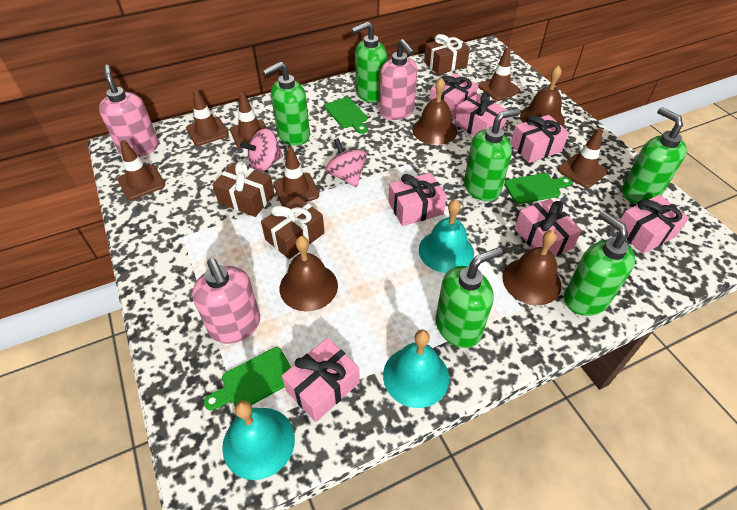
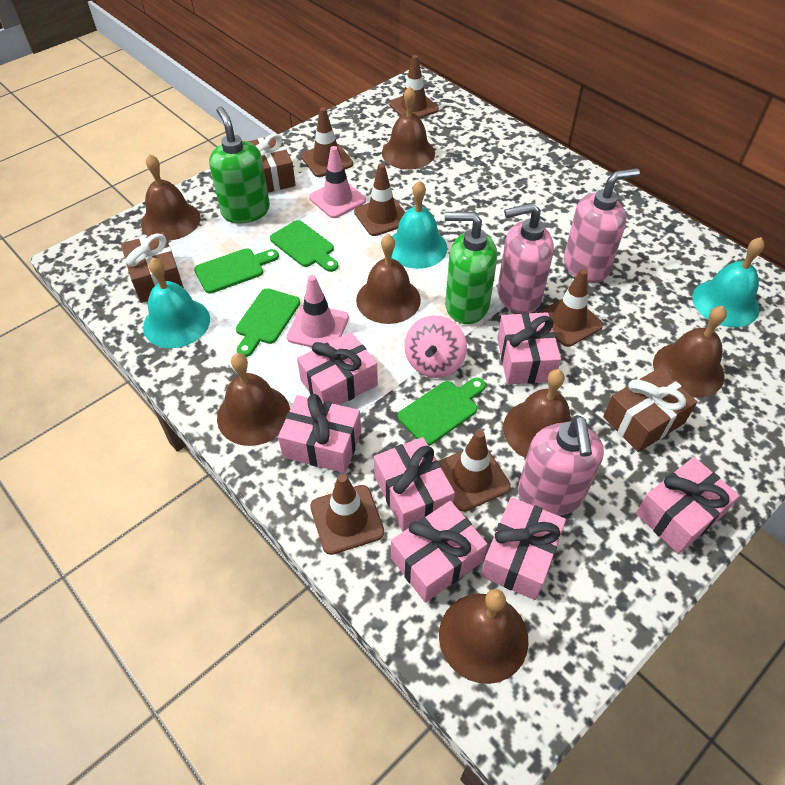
brown bell: 4 -> 7
green cutting board: 3 -> 4
green soap dispenser: 6 -> 2
pink spinning top: 2 -> 1
pink traffic cone: 0 -> 2

